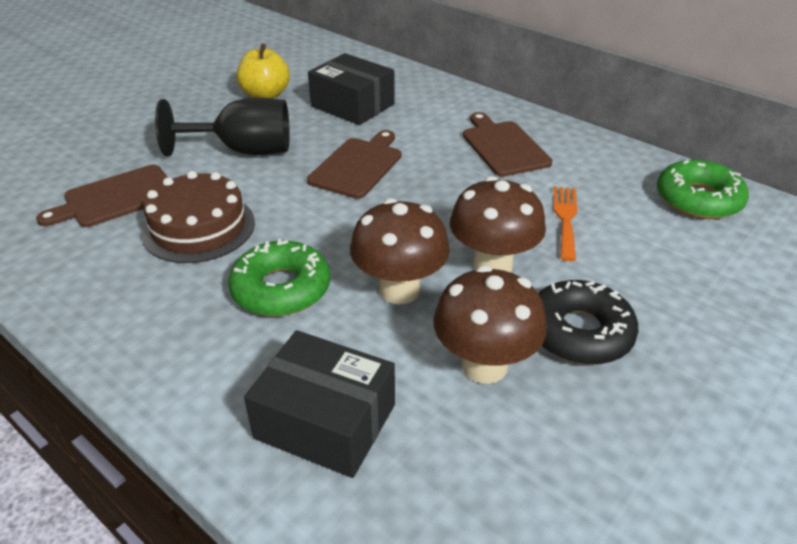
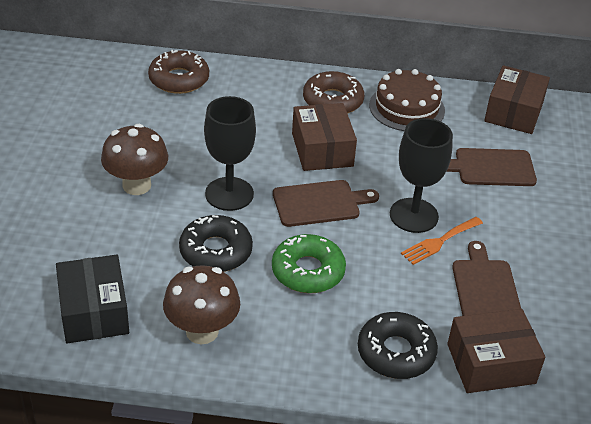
black box: 2 -> 1
black donut: 1 -> 2
black goblet: 1 -> 2
brown box: 0 -> 3
brown donut: 0 -> 2
brown mushroom: 3 -> 2
green donut: 2 -> 1
yellow apple: 1 -> 0

